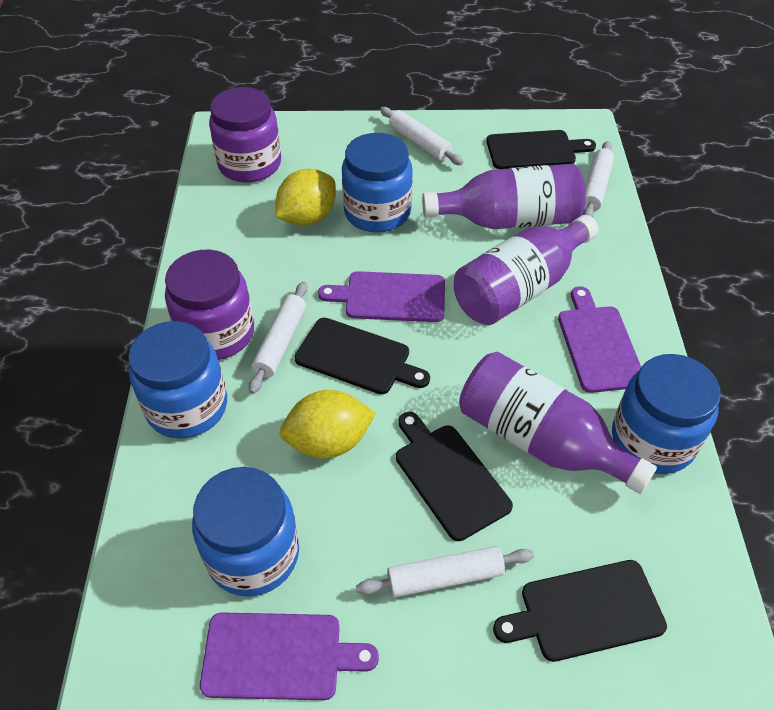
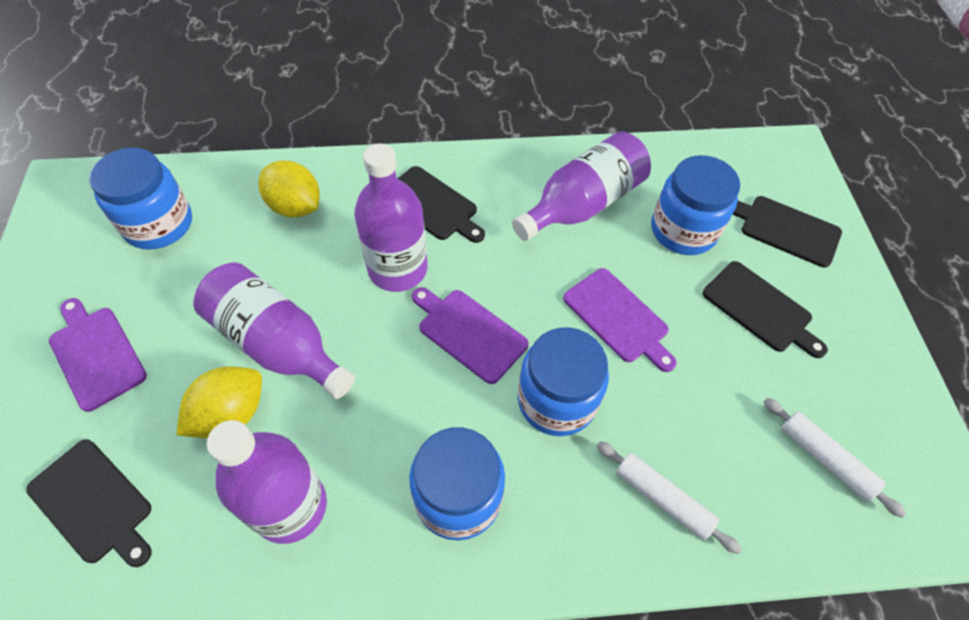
purple bottle: 3 -> 4
purple jar: 2 -> 0
white rolling pin: 4 -> 2

